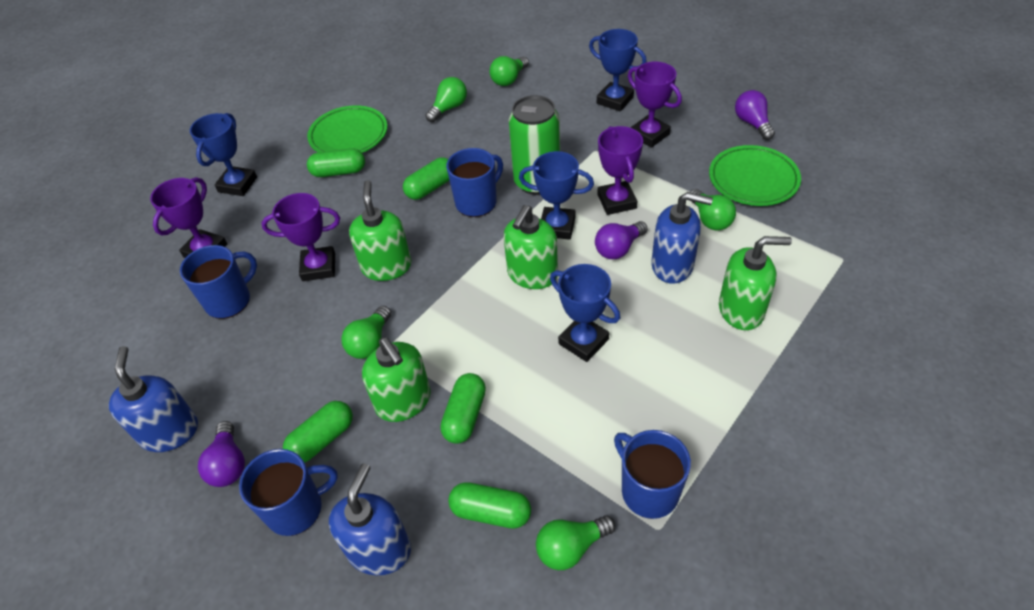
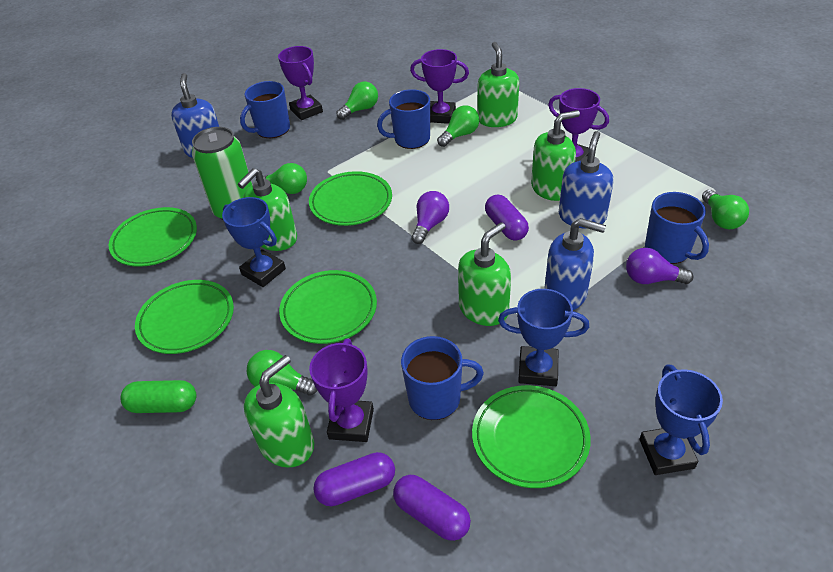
blue trophy: 4 -> 3
green capsule: 5 -> 1
green plate: 2 -> 5
green soap dispenser: 4 -> 5
purple capsule: 0 -> 3
purple light bulb: 3 -> 2

